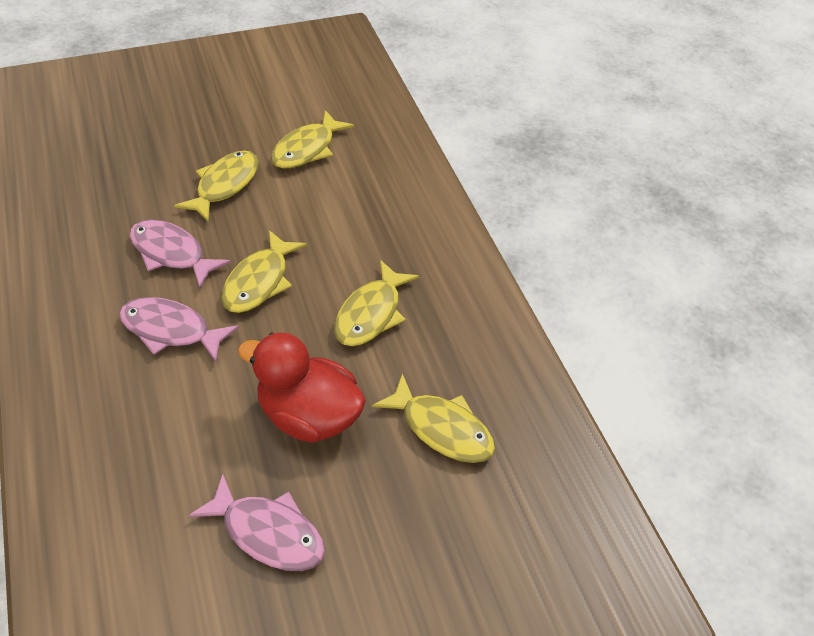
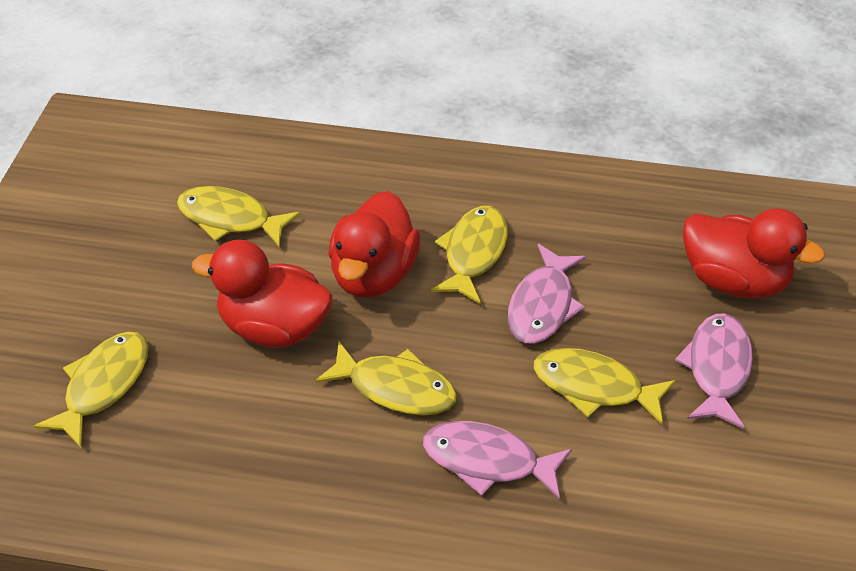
red duck: 1 -> 3

